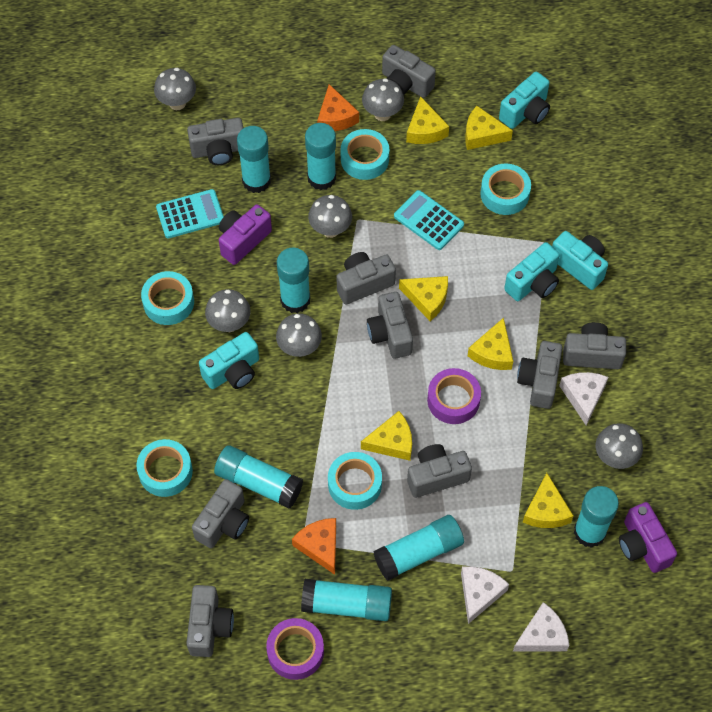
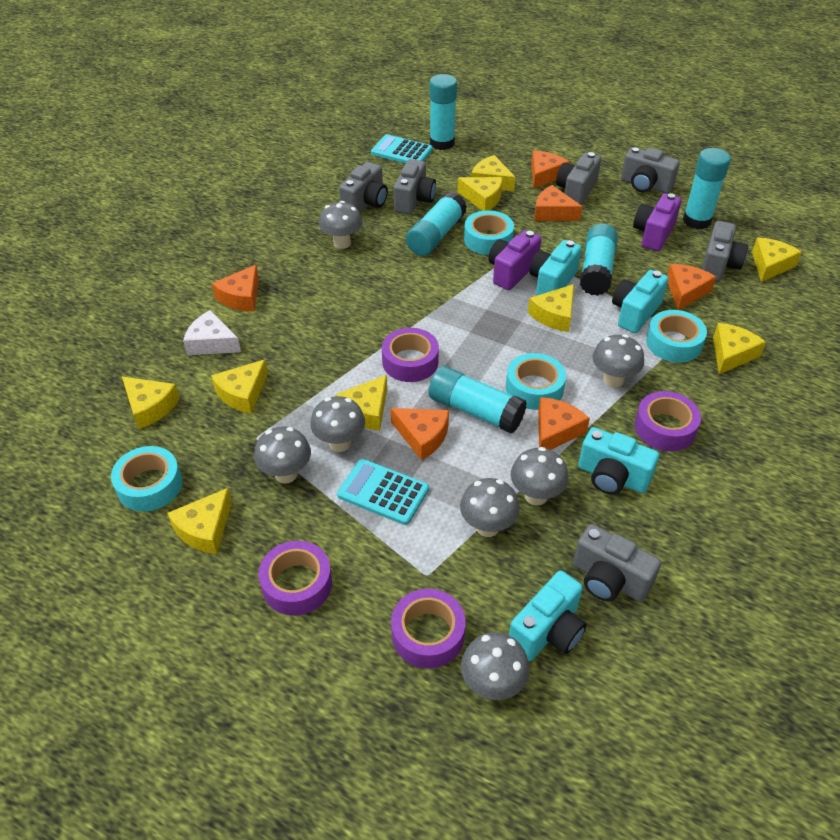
grey camera: 9 -> 6
grey mushroom: 6 -> 7
orange cheese: 2 -> 6
purple tape: 2 -> 4
turquoise glue stick: 7 -> 5
turquoise tape: 5 -> 4
white cheese: 3 -> 1
yellow cheese: 6 -> 9

